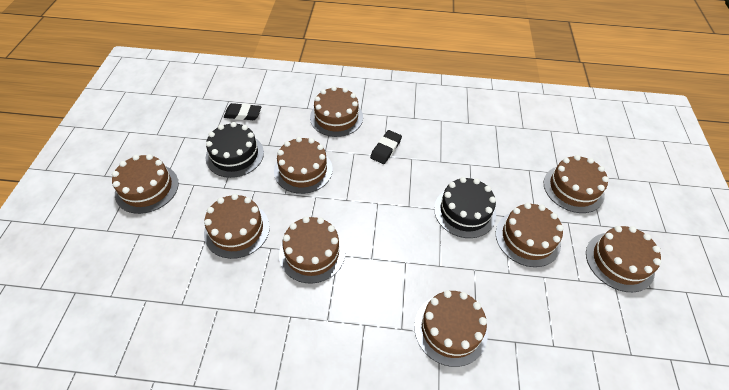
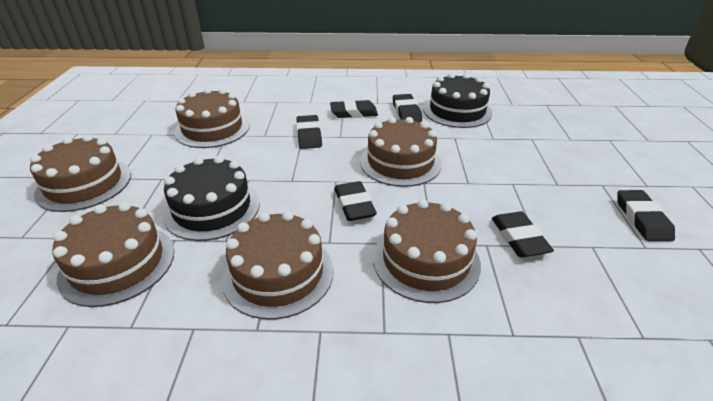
black eraser: 2 -> 6
brown cake: 9 -> 6

